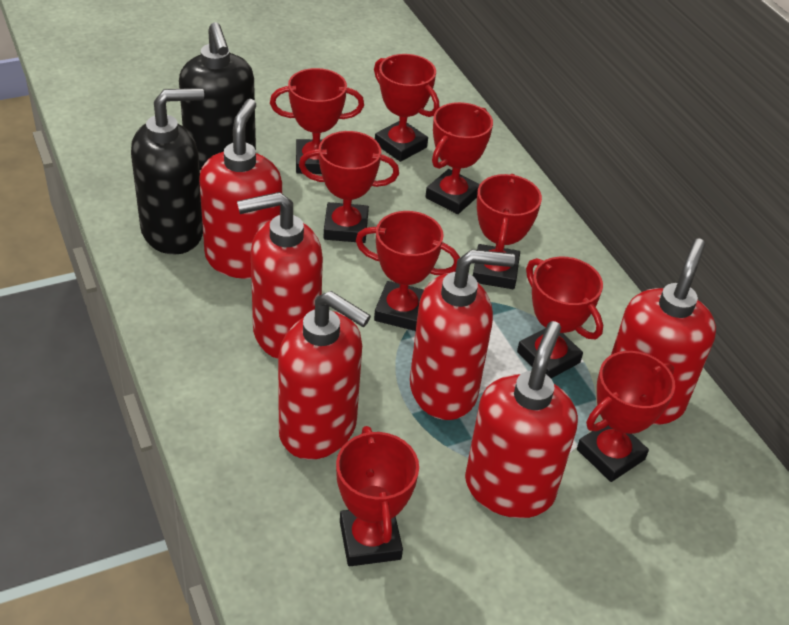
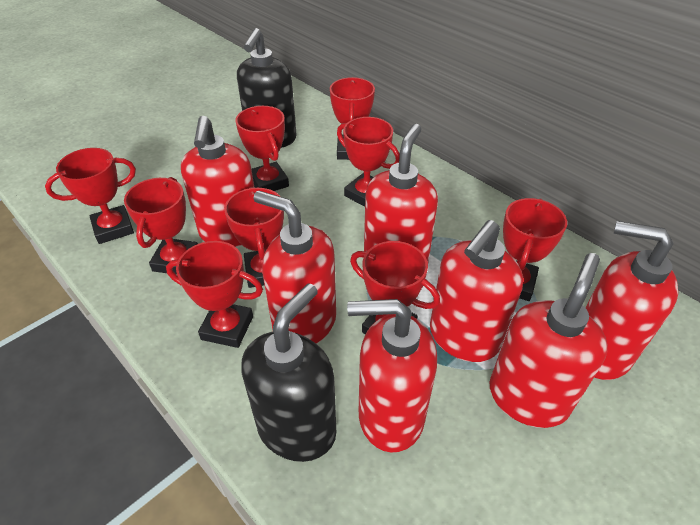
red soap dispenser: 6 -> 7

